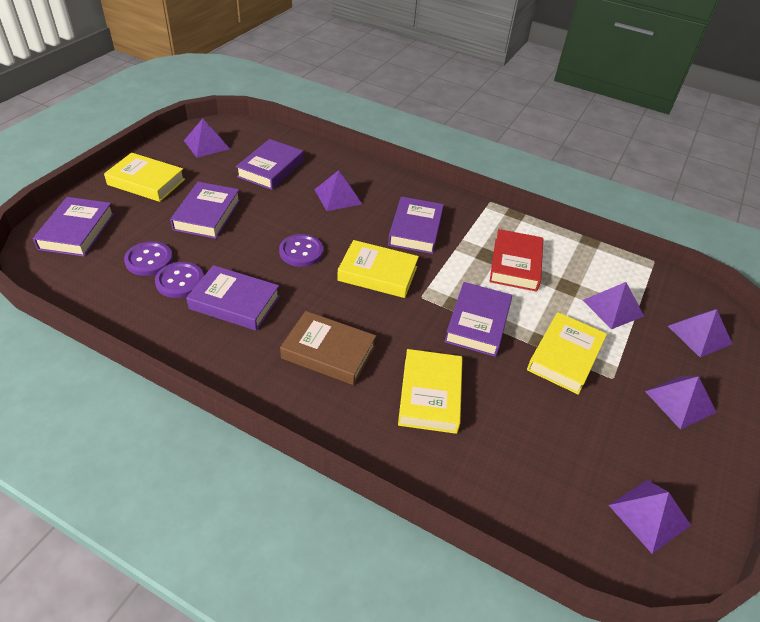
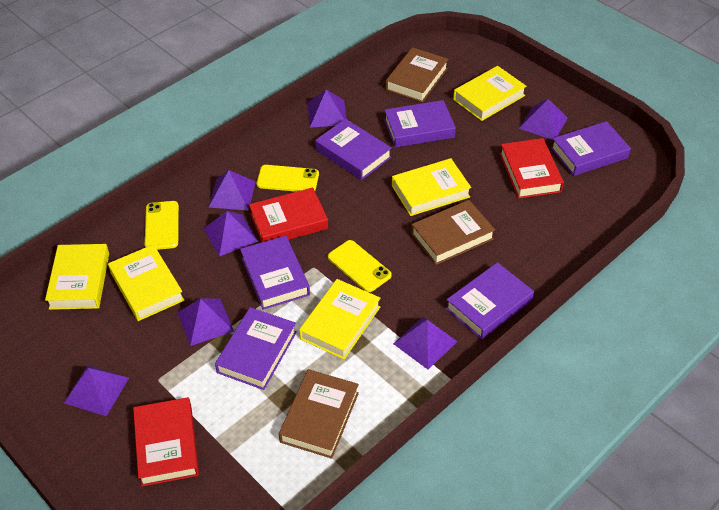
brown book: 1 -> 3
purple button: 3 -> 0
purple pyramid: 6 -> 7
red book: 1 -> 3
yellow book: 4 -> 5
yellow phone: 0 -> 3

